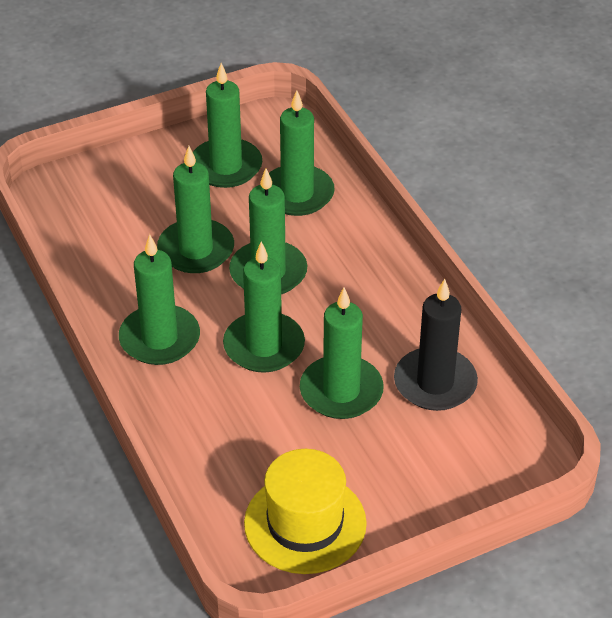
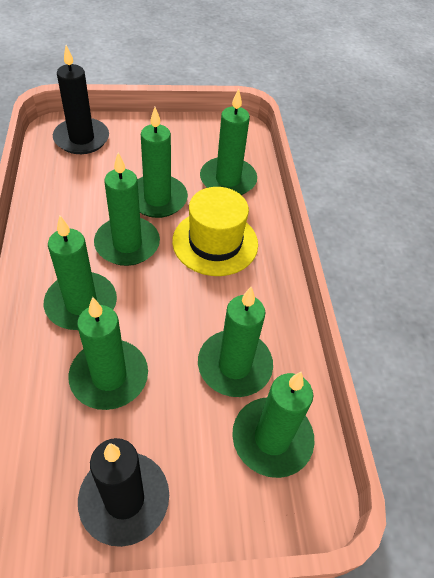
black candle: 1 -> 2

